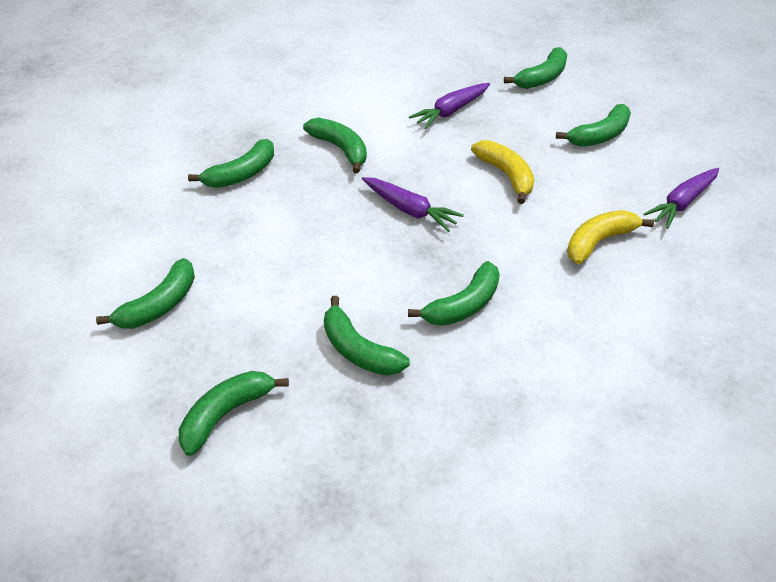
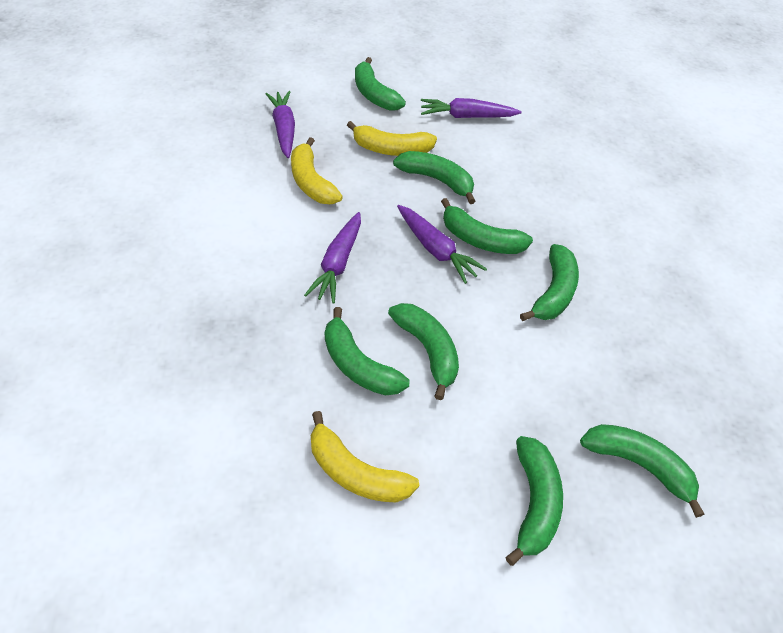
purple carrot: 3 -> 4
yellow banana: 2 -> 3

